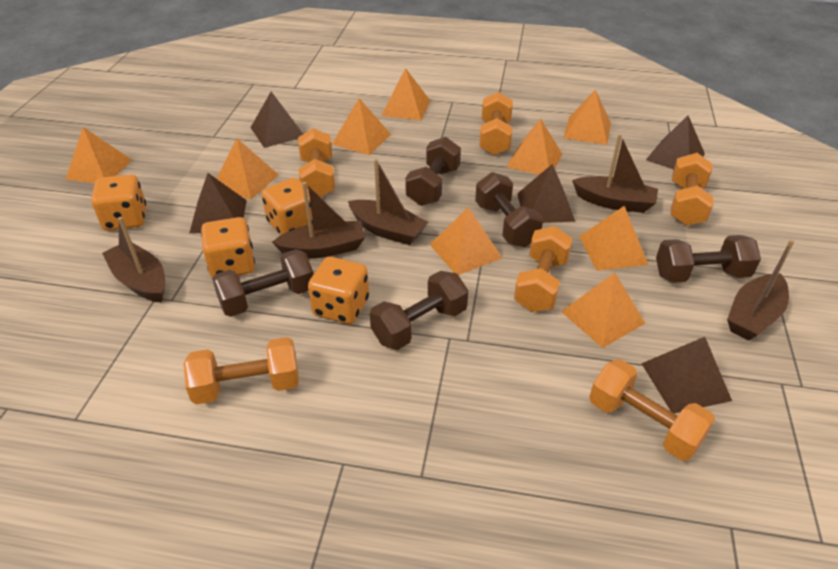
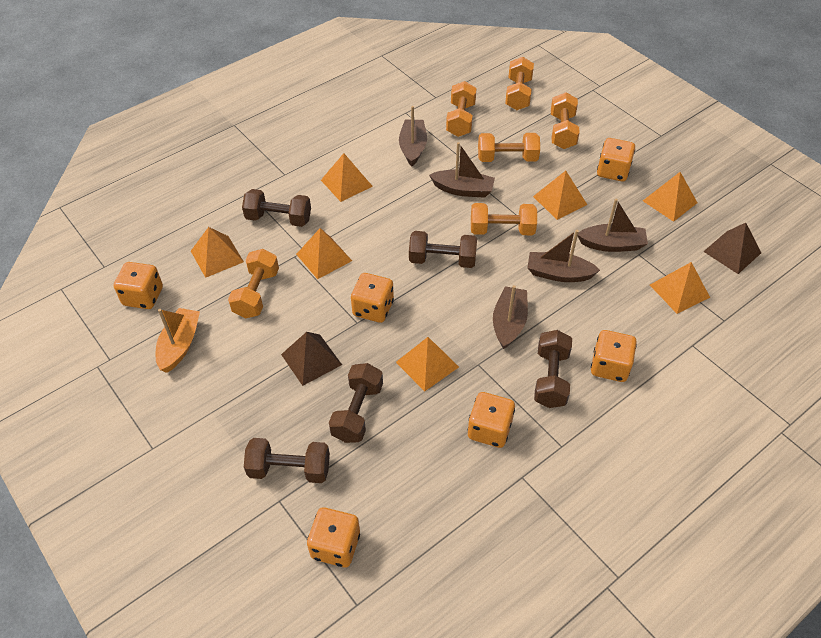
brown pyramid: 5 -> 2
orange boat: 0 -> 1
orange dice: 4 -> 6
orange pyramid: 9 -> 7

